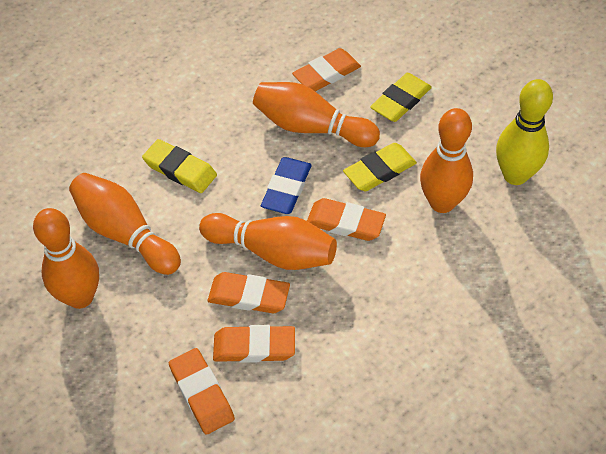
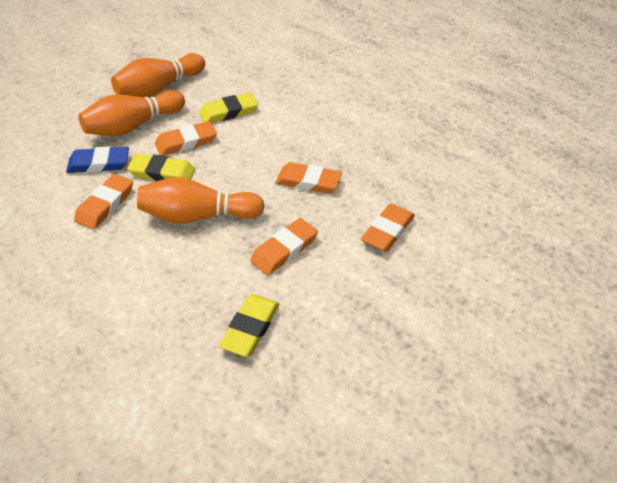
orange bowling pin: 5 -> 3
yellow bowling pin: 1 -> 0

